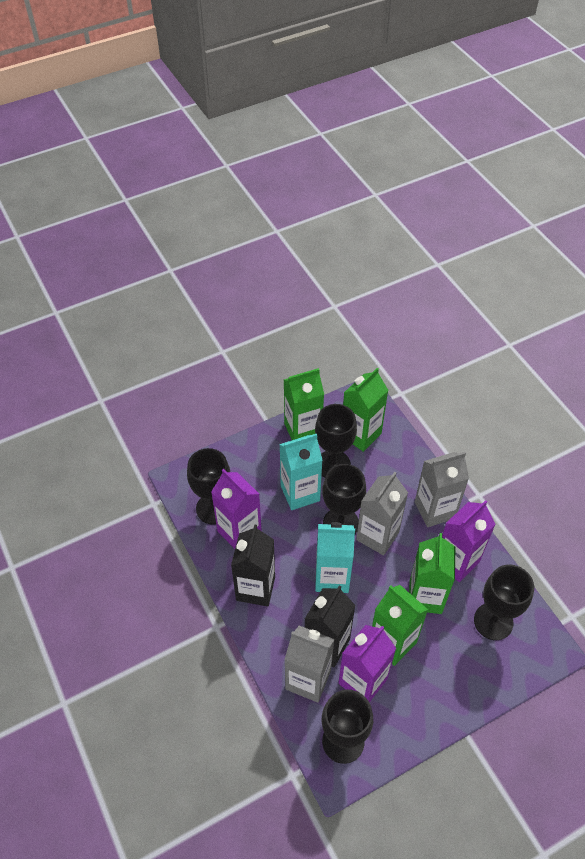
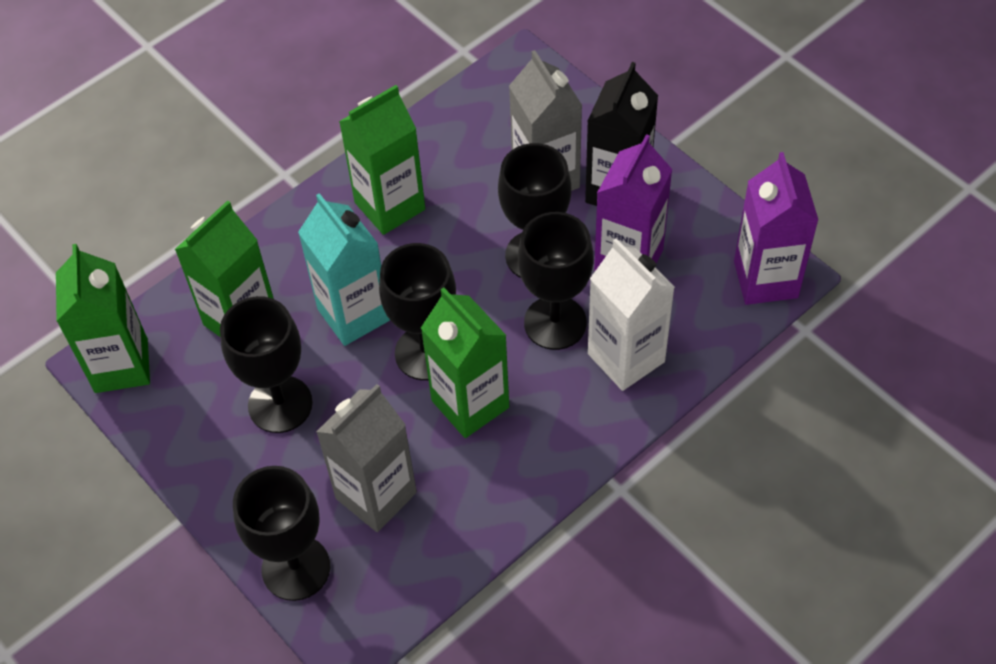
black carton: 2 -> 1
grey carton: 3 -> 2
purple carton: 3 -> 2
turquoise carton: 2 -> 1
white carton: 0 -> 1

